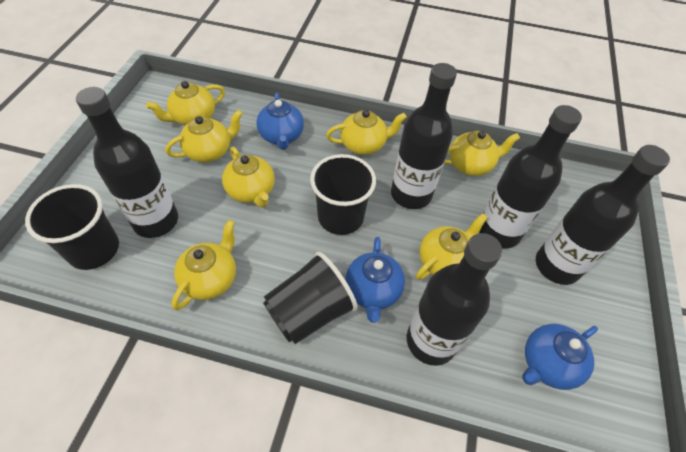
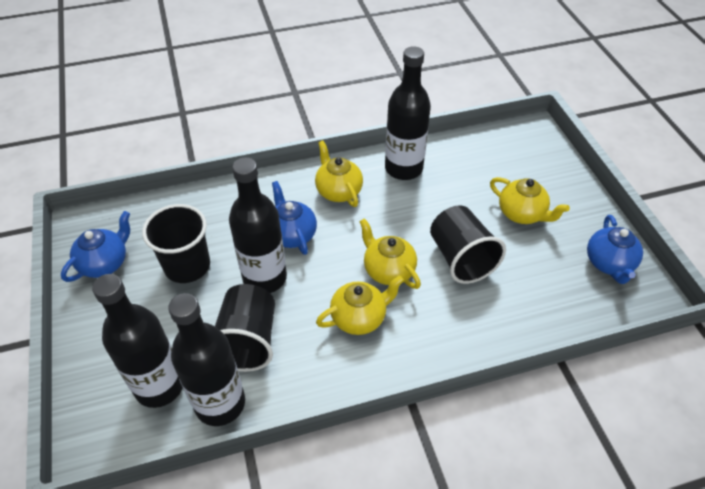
black bottle: 5 -> 4
yellow teapot: 7 -> 4

